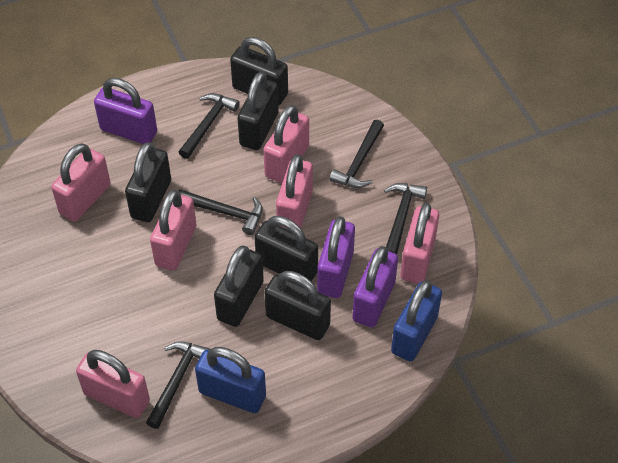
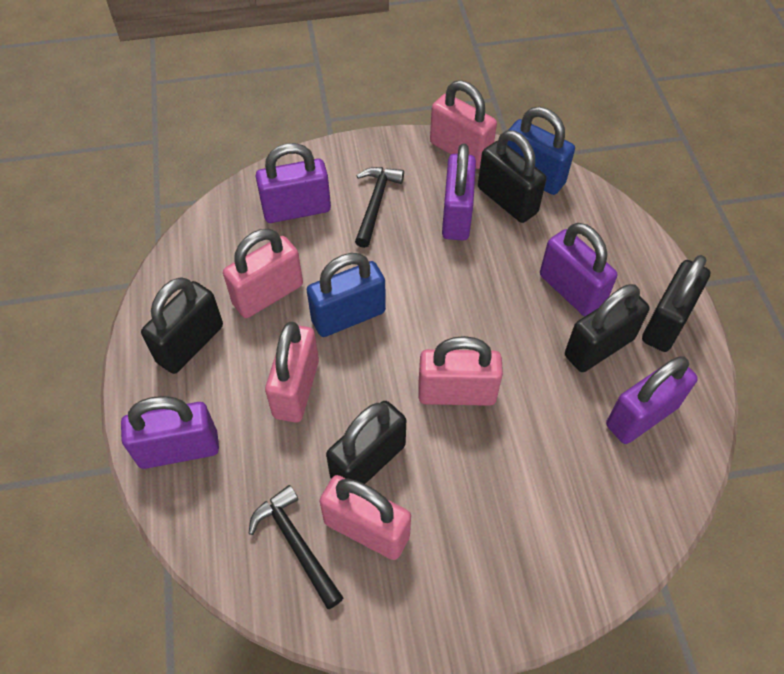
black hammer: 5 -> 2
black padlock: 6 -> 5
pink padlock: 6 -> 5
purple padlock: 3 -> 5

